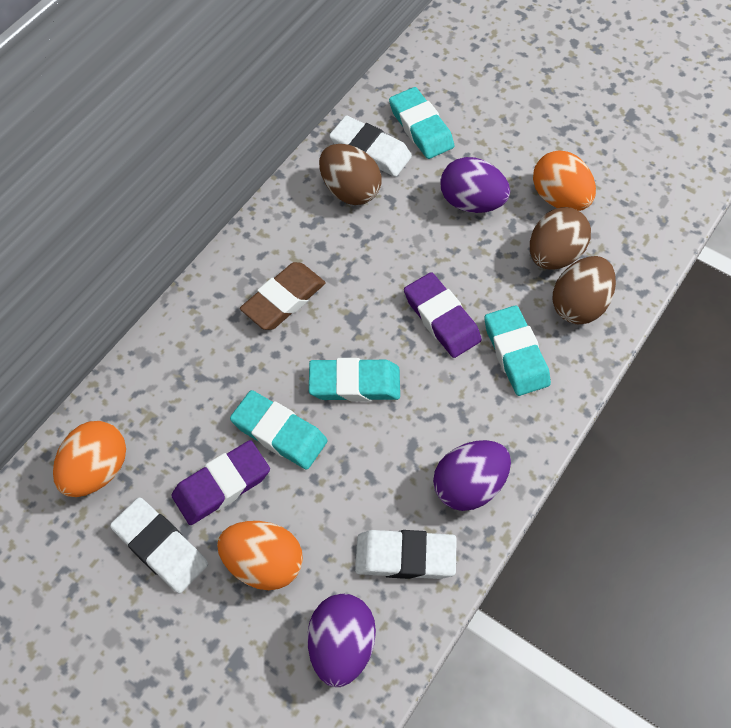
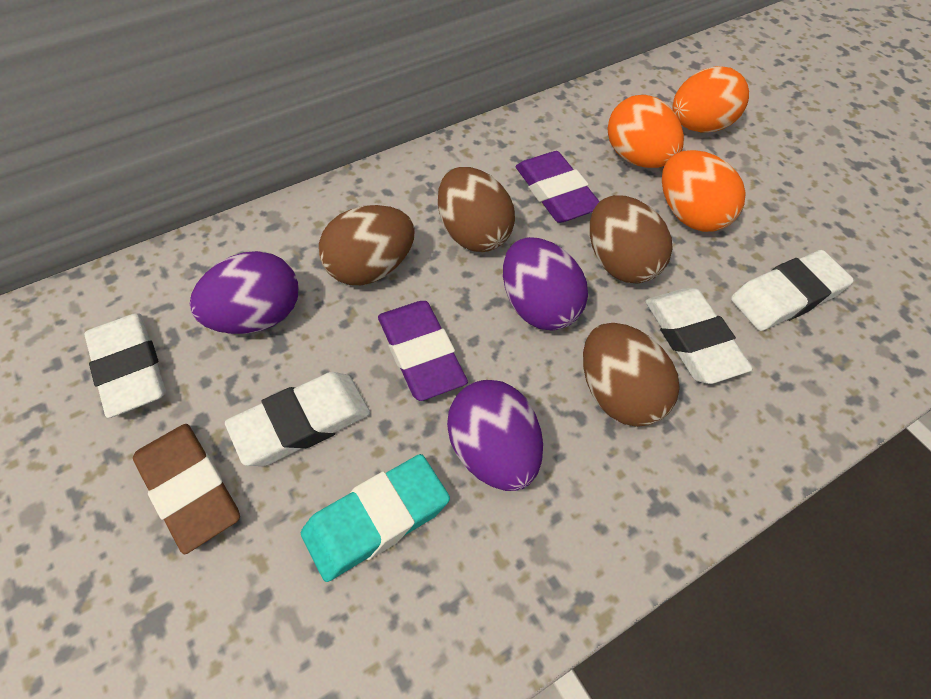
brown egg: 3 -> 4
turquoise eraser: 4 -> 1
white eraser: 3 -> 4

